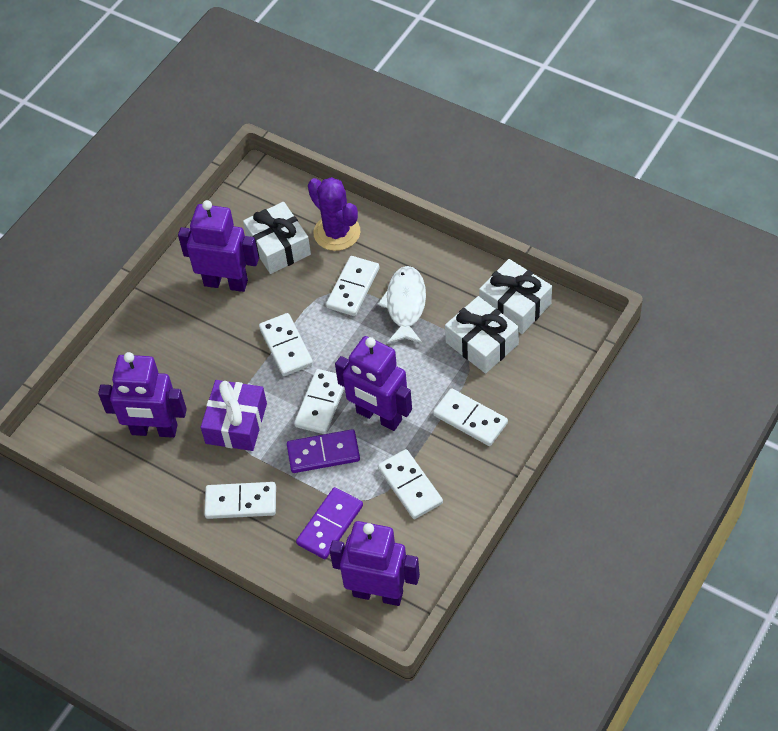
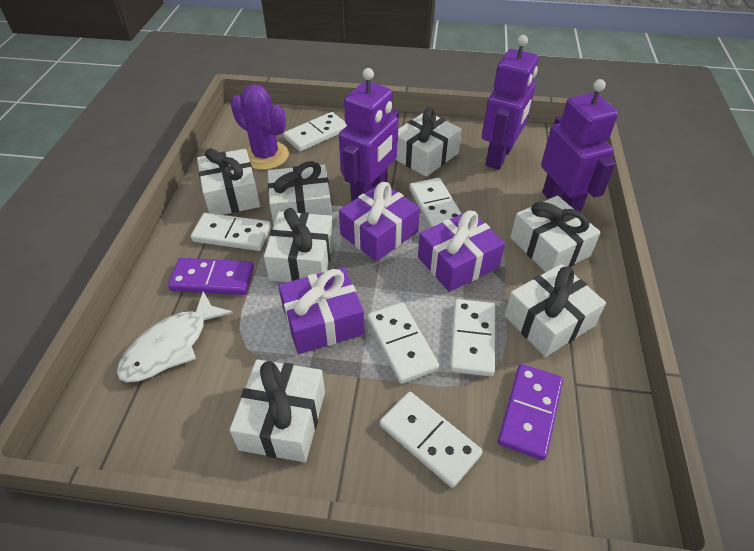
purple gift: 1 -> 3
purple robot: 4 -> 3
white gift: 3 -> 7

